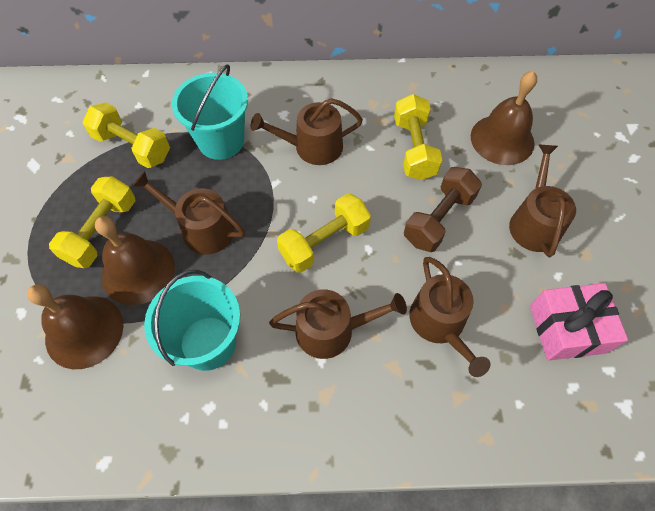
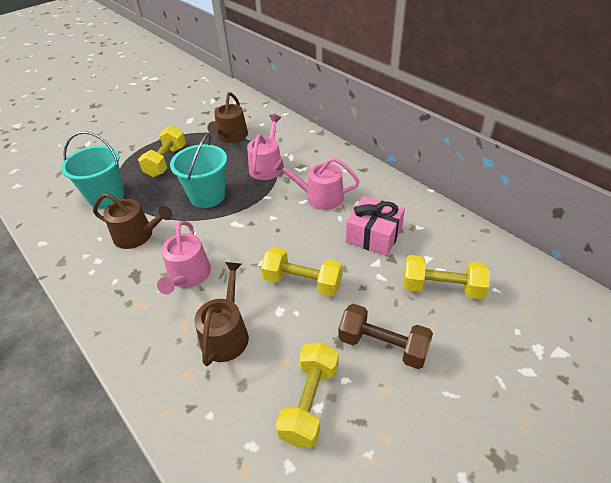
brown bell: 3 -> 0
brown watering can: 5 -> 3
pink watering can: 0 -> 3

